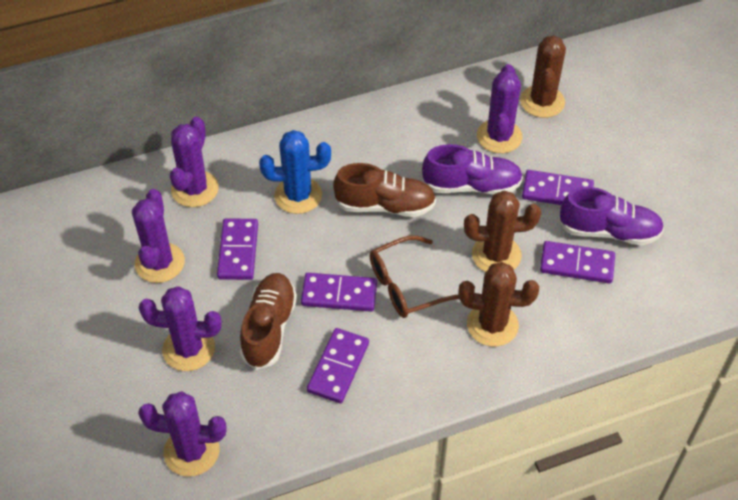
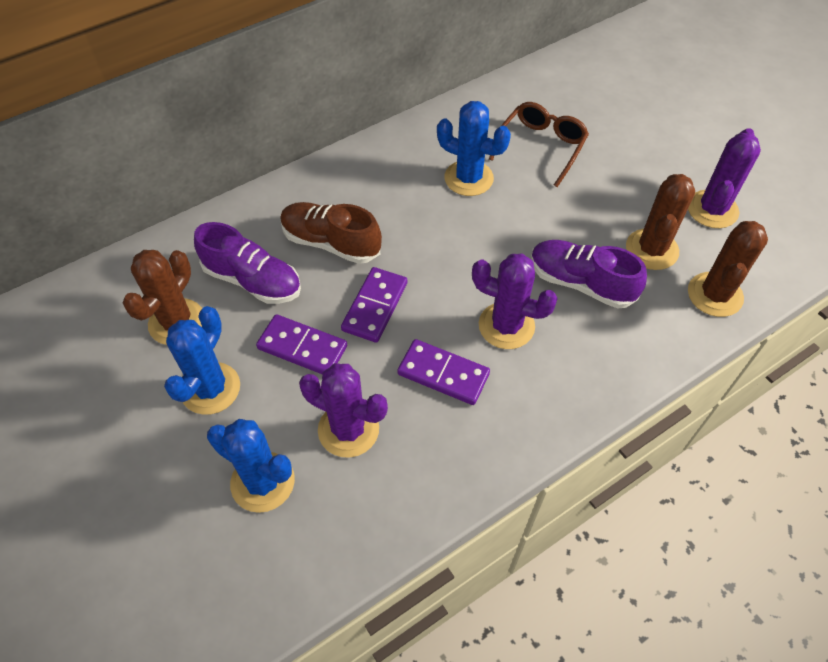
blue cactus: 1 -> 3
brown shoe: 2 -> 1
purple cactus: 5 -> 3
purple domino: 5 -> 3

